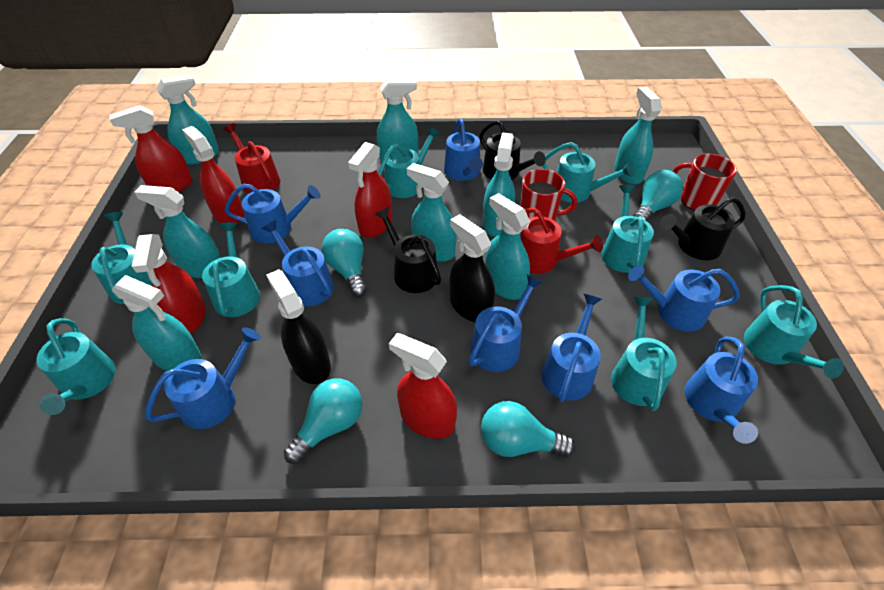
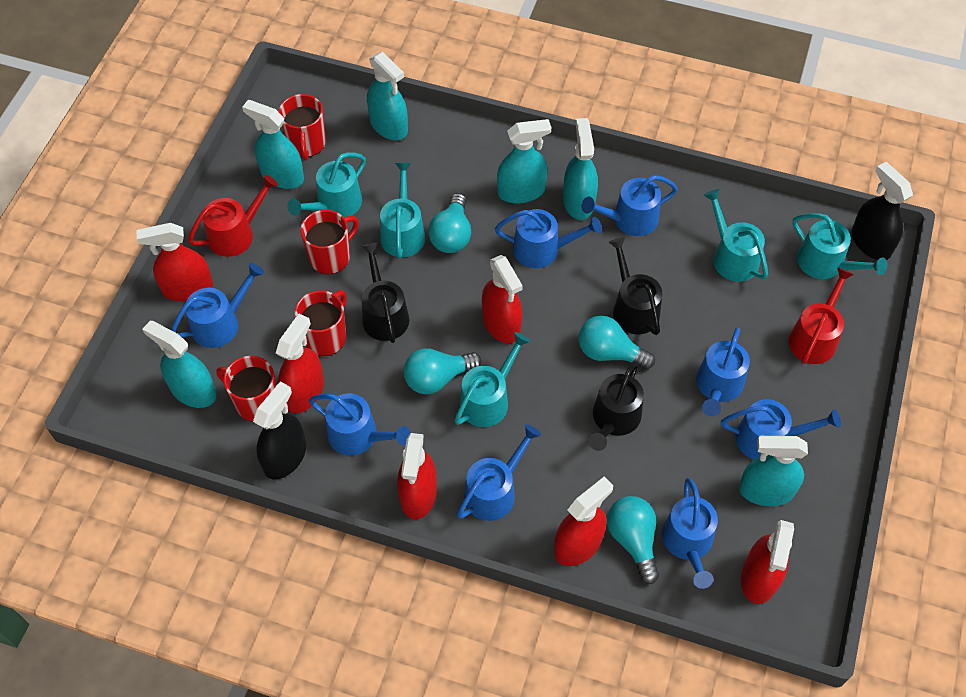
red mug: 2 -> 4
red spray bottle: 5 -> 6
turquoise spray bottle: 8 -> 6
turquoise watering can: 8 -> 5

